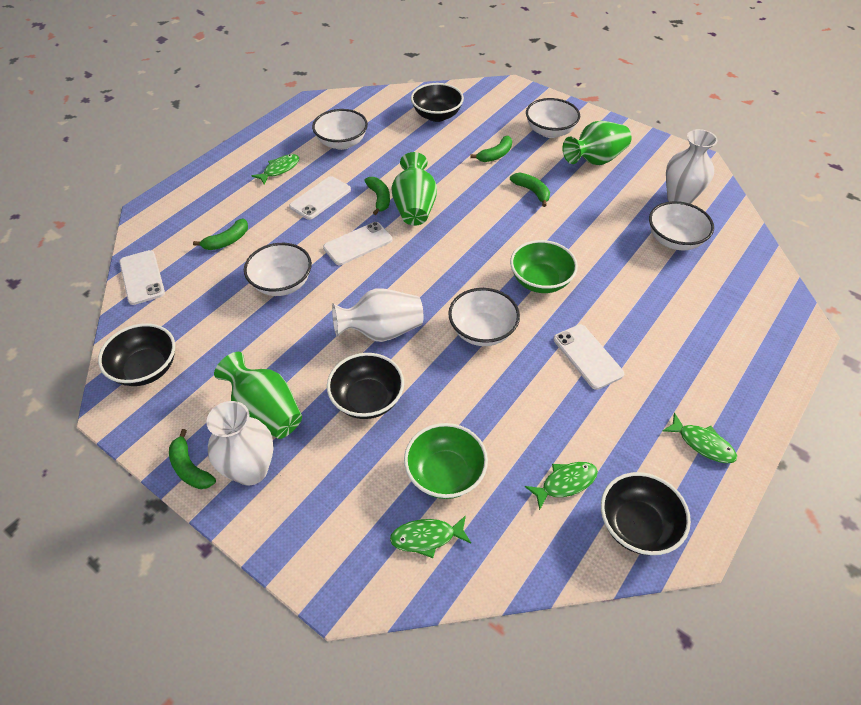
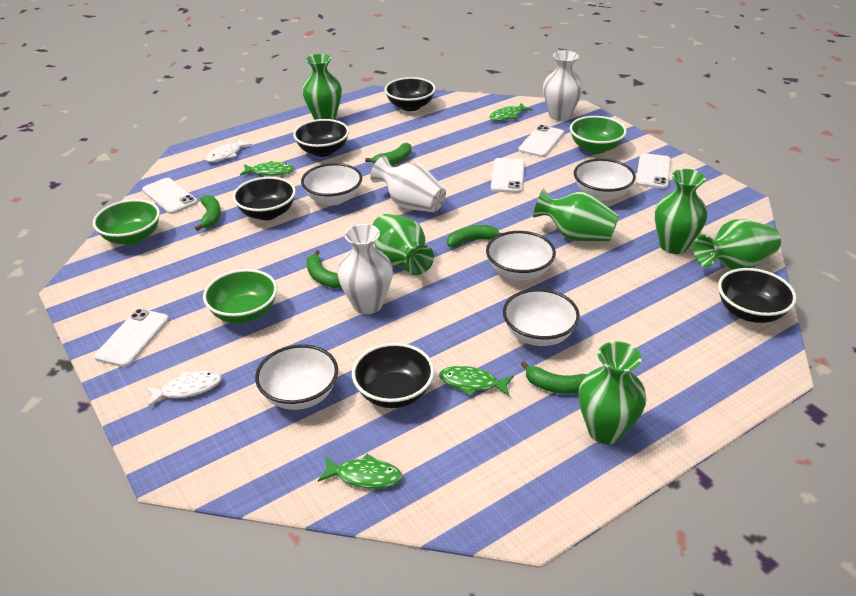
black bowl: 4 -> 5
green bowl: 2 -> 3
green vase: 3 -> 6
white fish: 0 -> 2
white phone: 4 -> 5

